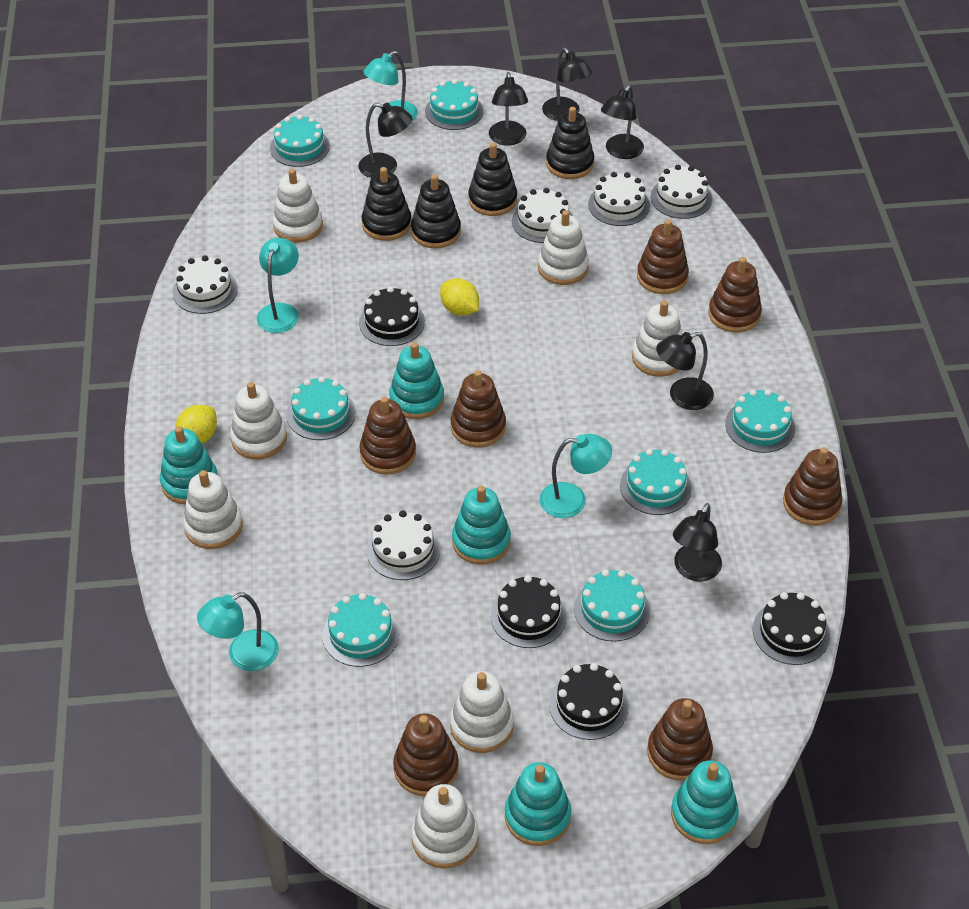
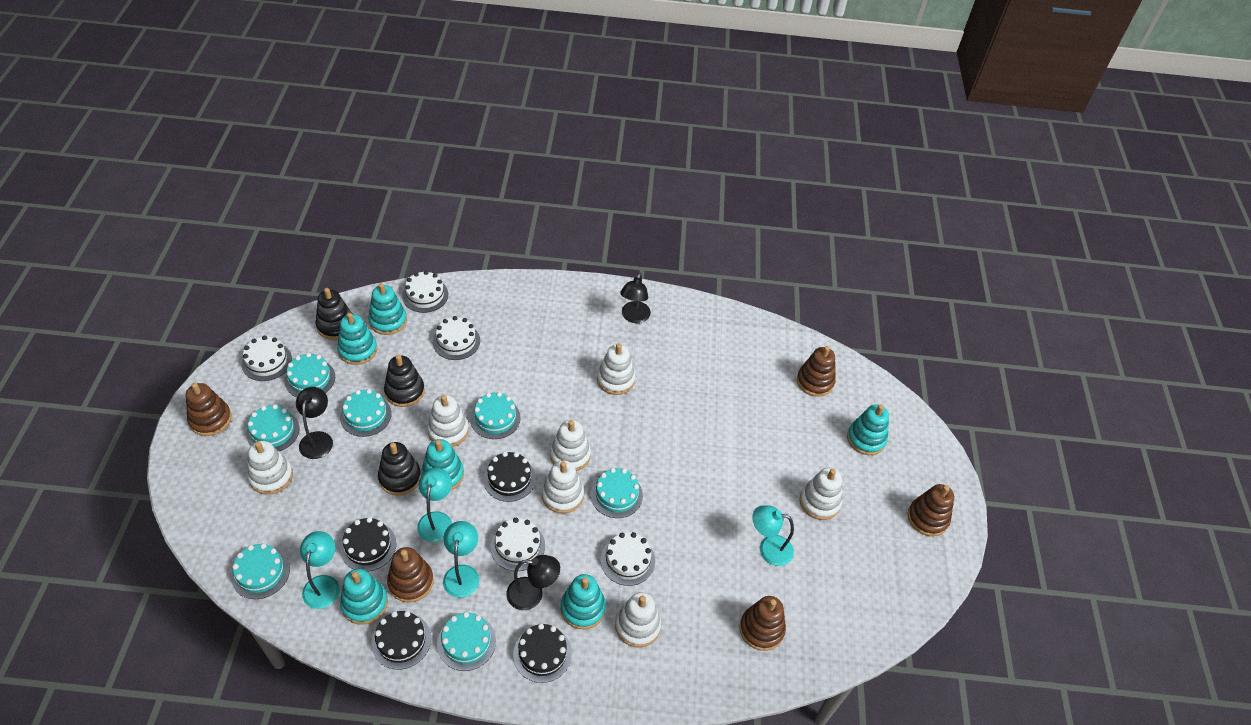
black lamp: 6 -> 3
black stacking toy: 4 -> 3
brown stacking toy: 7 -> 5
turquoise stacking toy: 5 -> 6
yellow lemon: 2 -> 0

